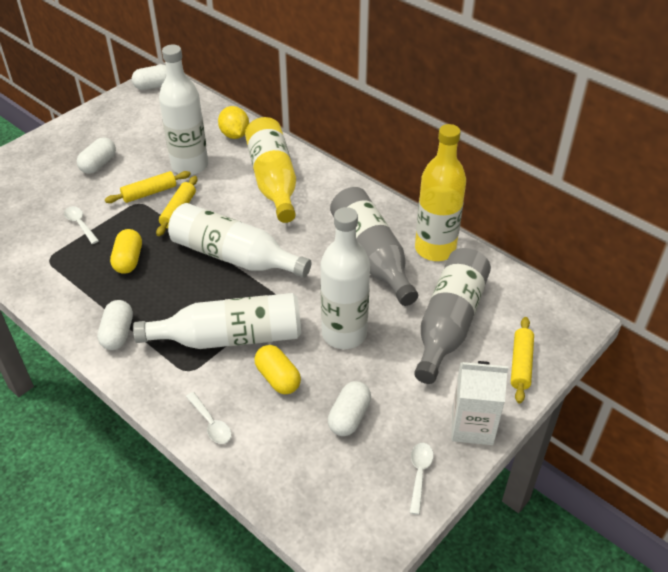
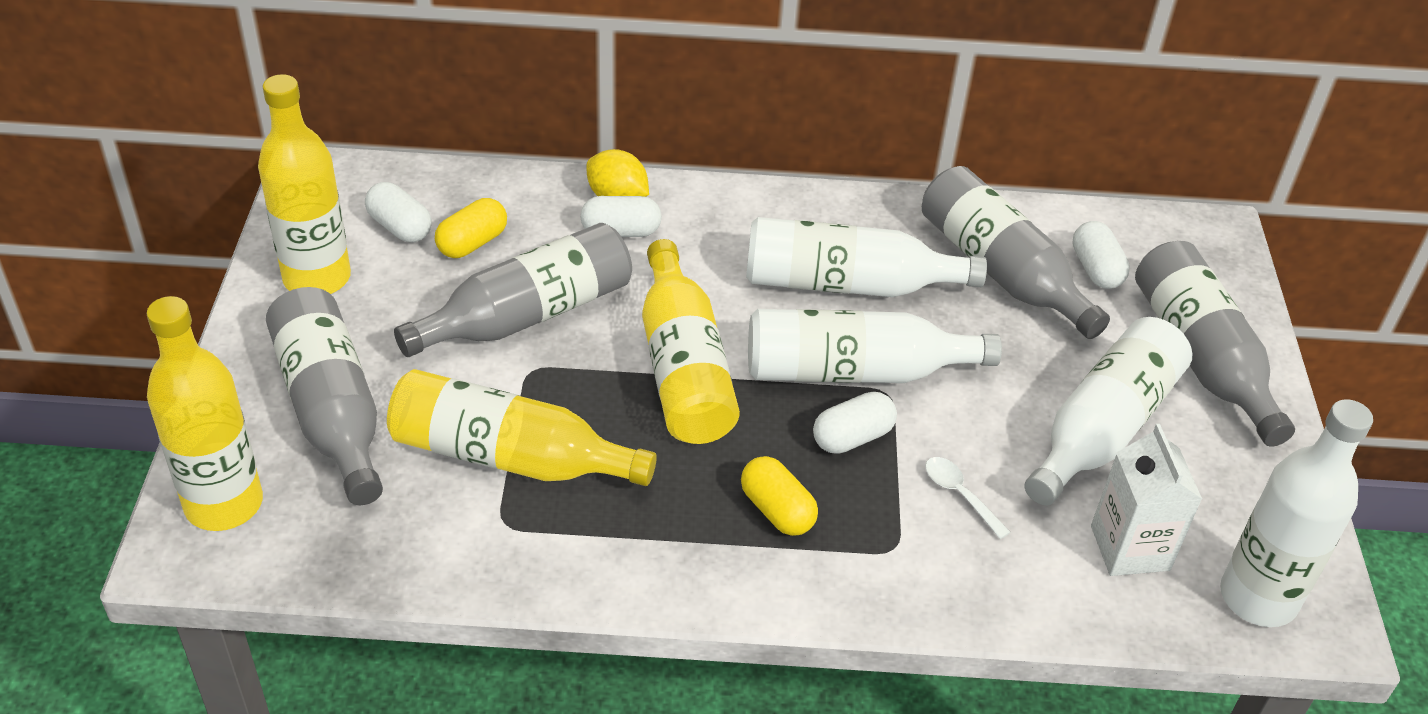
grey bottle: 2 -> 4
white spoon: 3 -> 1
yellow bottle: 2 -> 4
yellow rolling pin: 3 -> 0

